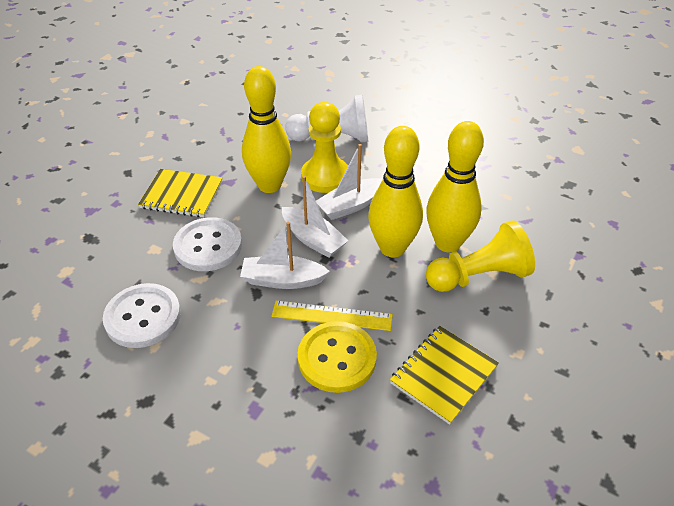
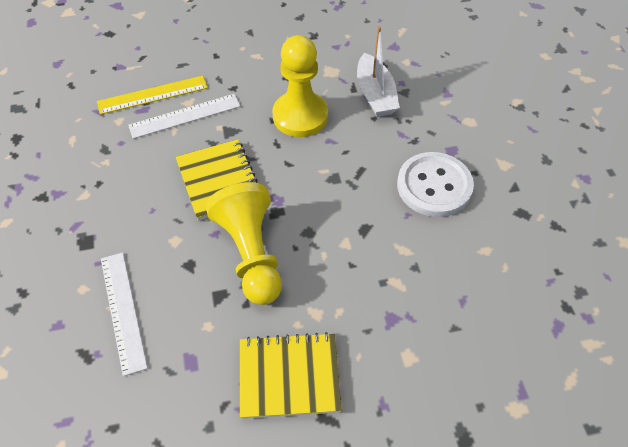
white boat: 3 -> 1
white button: 2 -> 1
white pawn: 1 -> 0
white ruler: 0 -> 2
yellow bowling pin: 3 -> 0
yellow button: 1 -> 0

